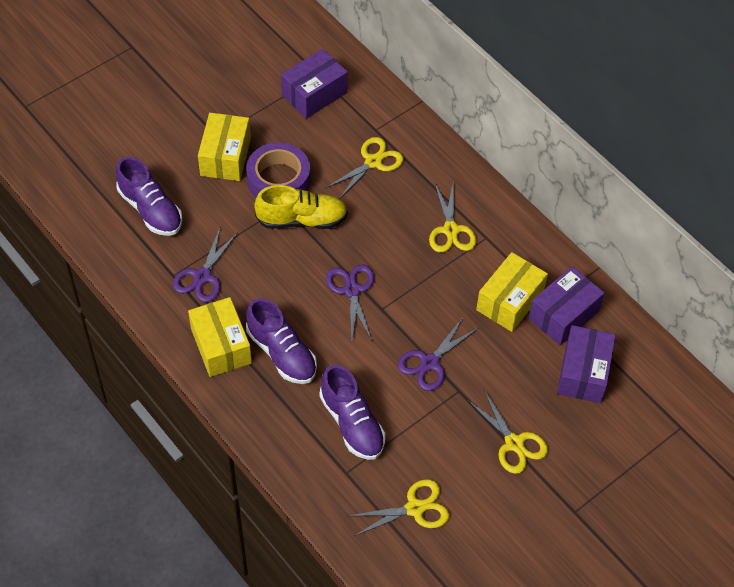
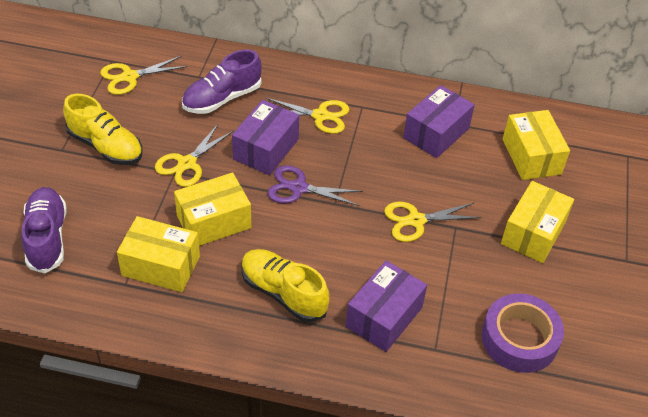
purple scissors: 3 -> 1
purple shoe: 3 -> 2
yellow box: 3 -> 4
yellow shoe: 1 -> 2

